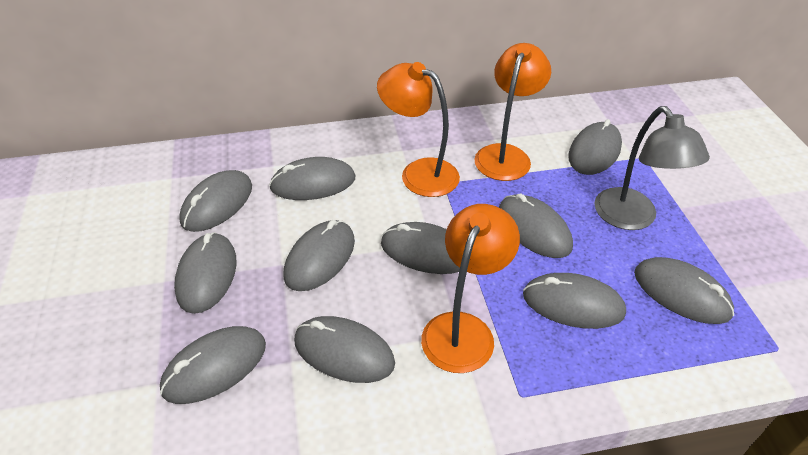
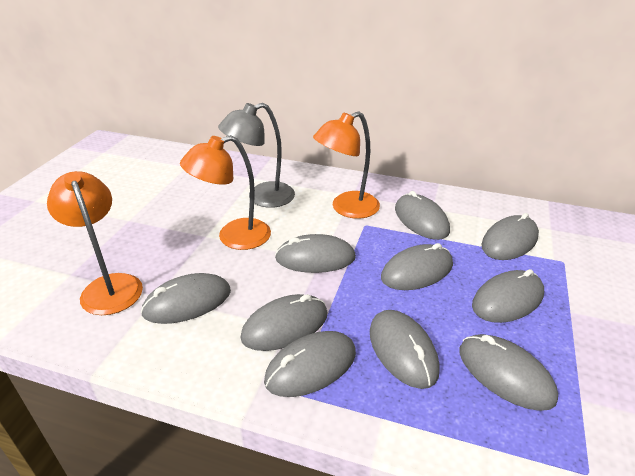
grey mouse: 11 -> 10

